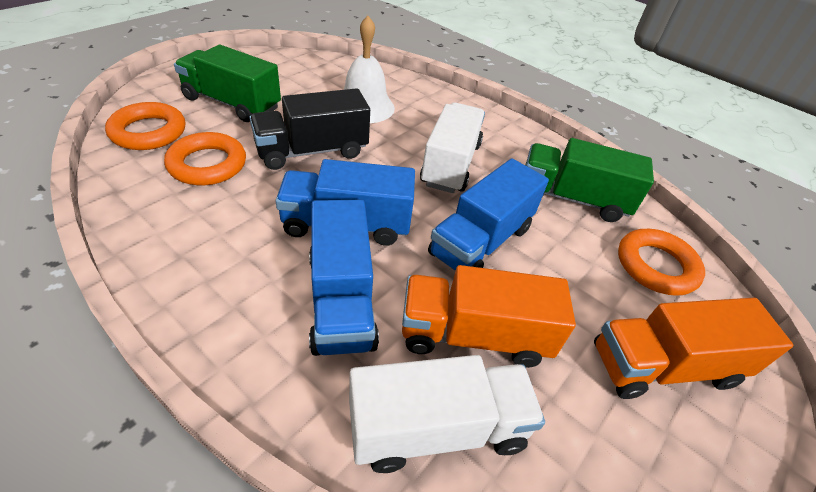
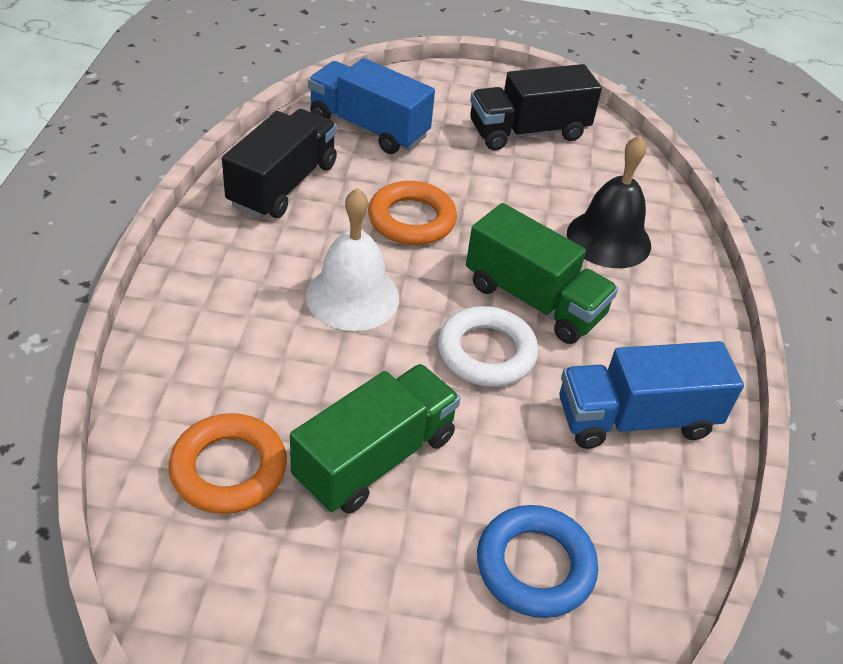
black bell: 0 -> 1
black truck: 1 -> 2
blue ring: 0 -> 1
blue truck: 3 -> 2
orange ring: 3 -> 2
orange truck: 2 -> 0
white ring: 0 -> 1
white truck: 2 -> 0

